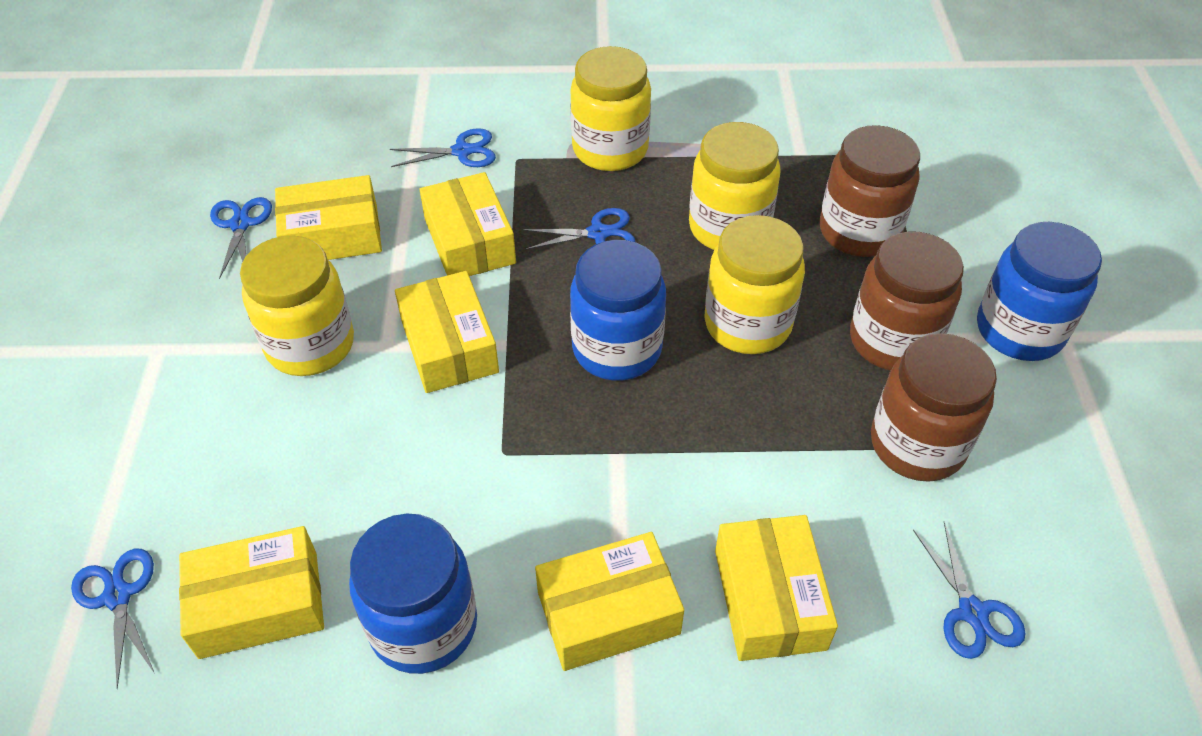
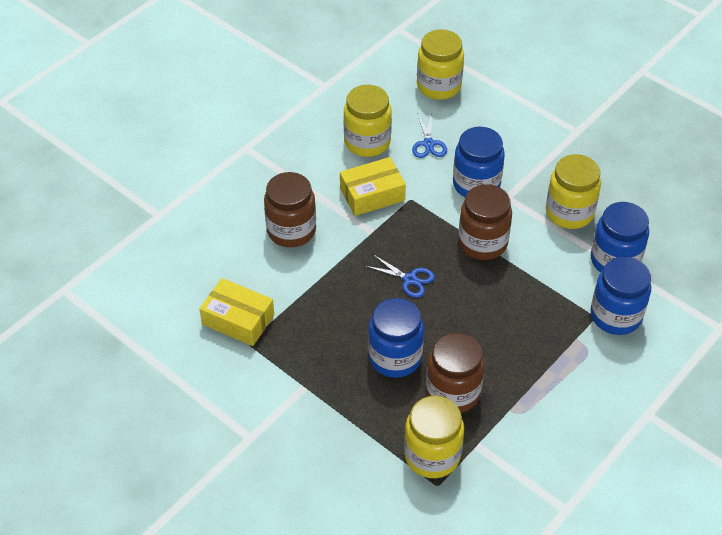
blue jar: 3 -> 4
blue scissors: 5 -> 2
yellow box: 6 -> 2

